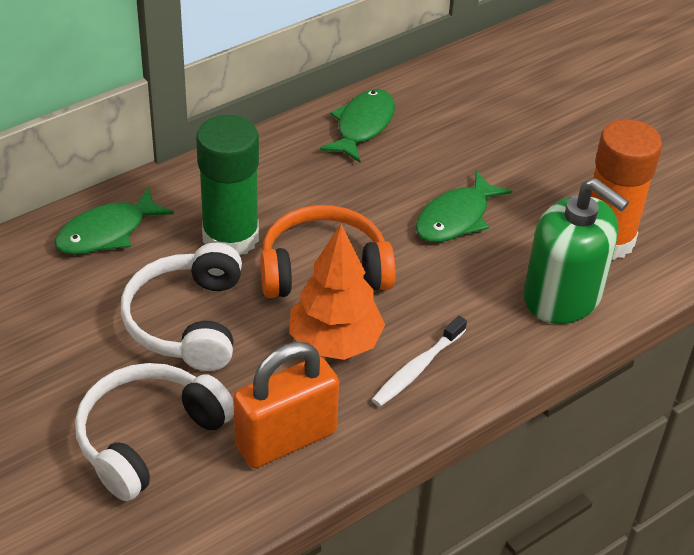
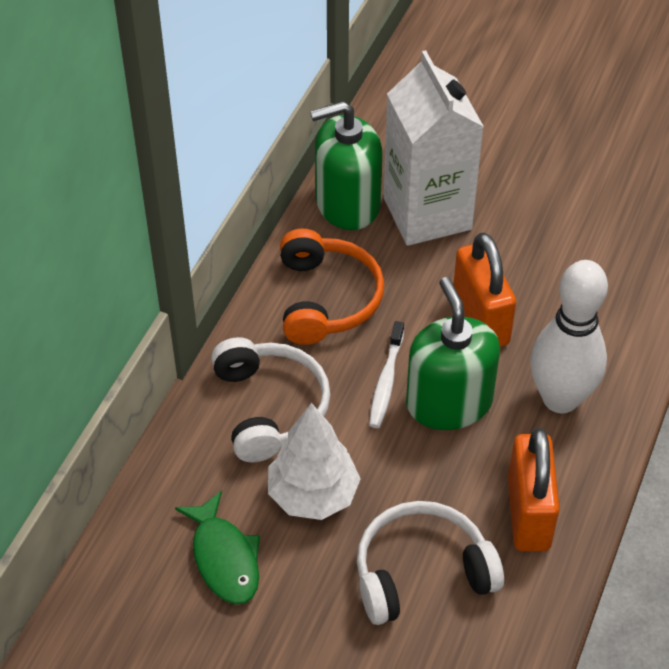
green fish: 3 -> 1
green glue stick: 1 -> 0
green soap dispenser: 1 -> 2
orange glue stick: 1 -> 0
orange padlock: 1 -> 2
orange tree: 1 -> 0
white bowling pin: 0 -> 1
white carton: 0 -> 1
white tree: 0 -> 1

